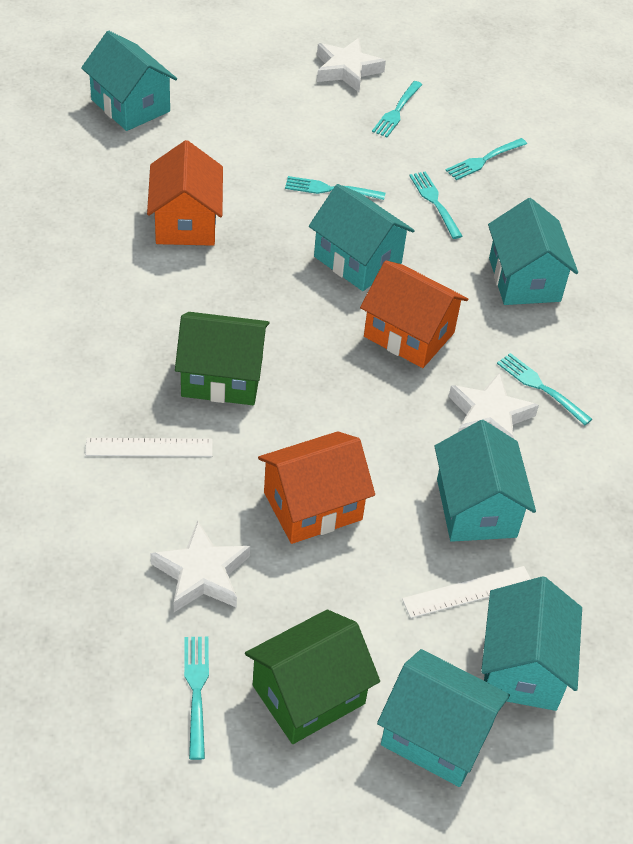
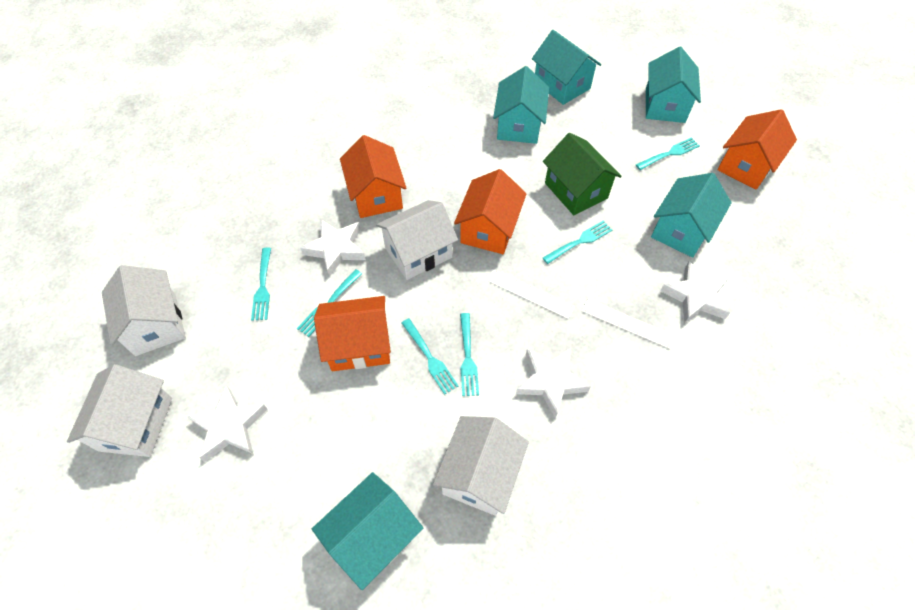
green house: 2 -> 1
orange house: 3 -> 4
turquoise house: 6 -> 5
white house: 0 -> 4
white star: 3 -> 4

